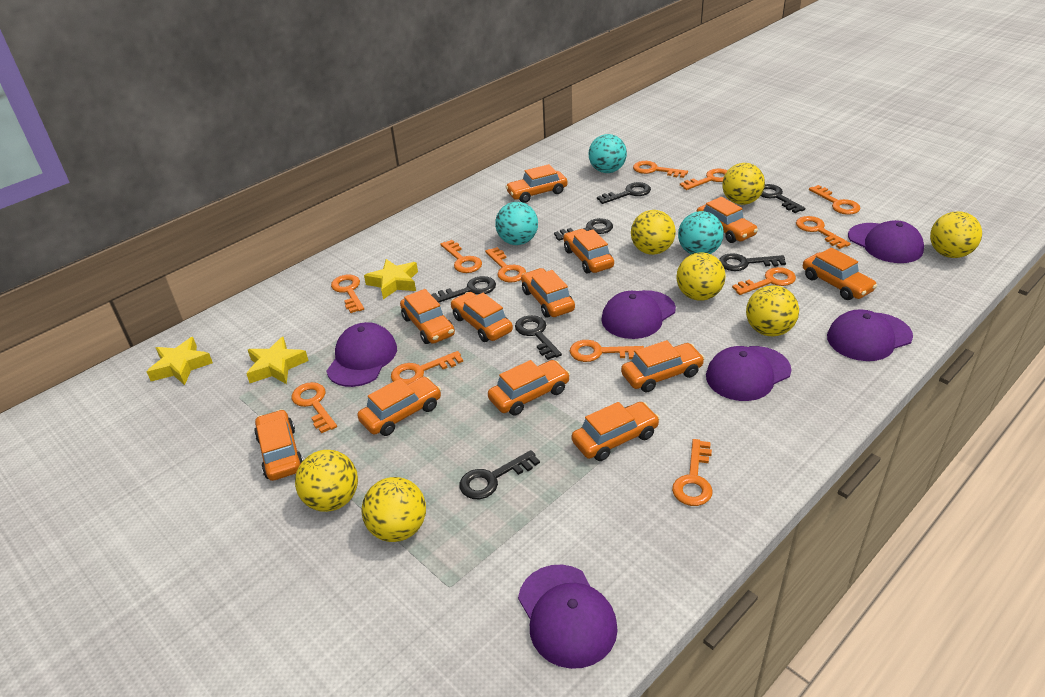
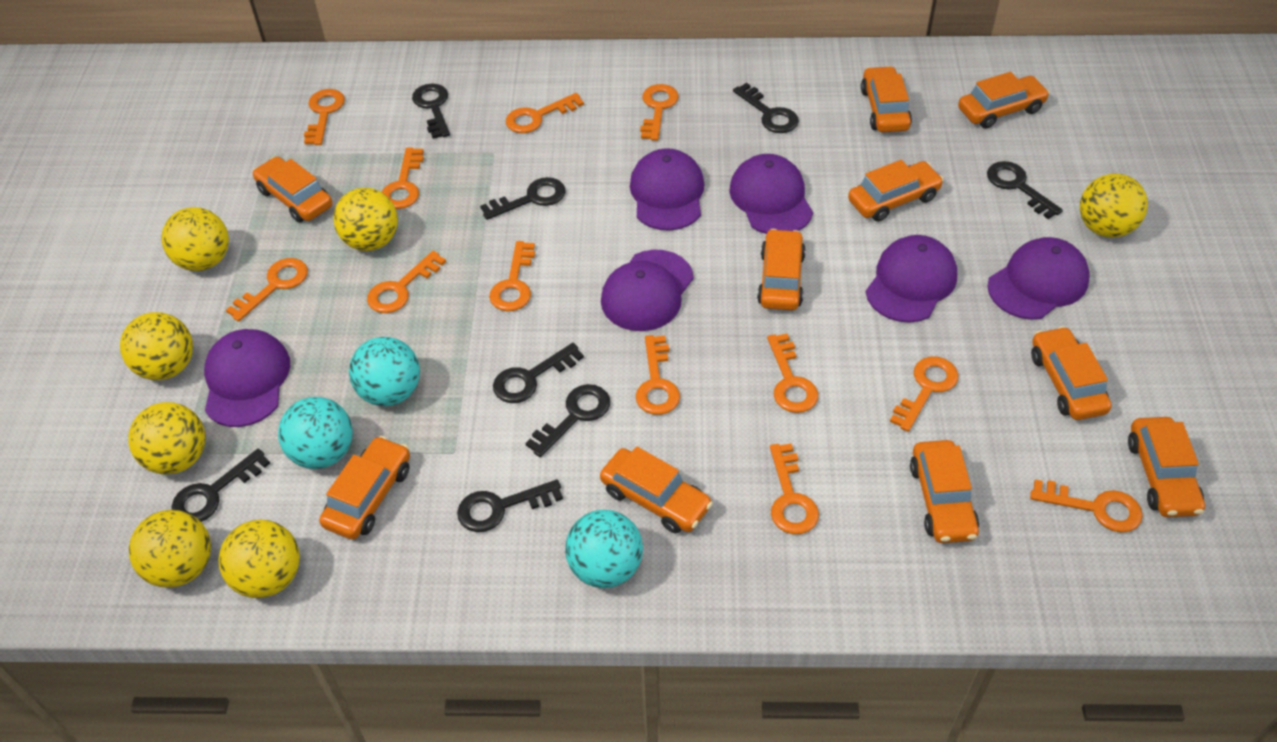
black key: 7 -> 8
orange car: 12 -> 10
yellow star: 3 -> 0

